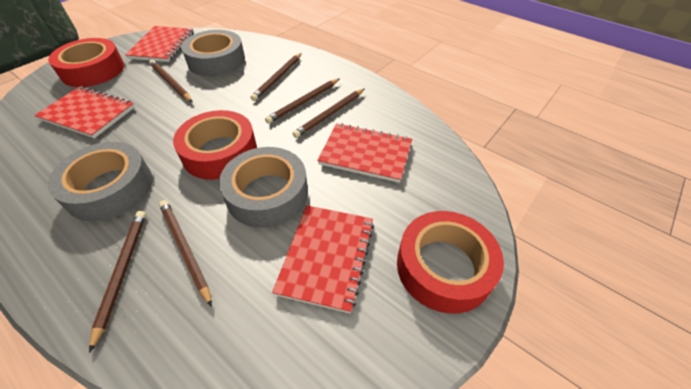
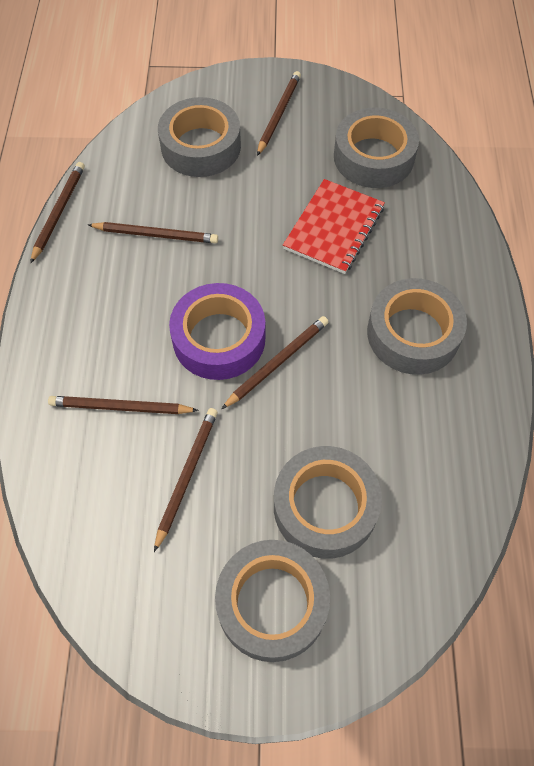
grey tape: 3 -> 5
purple tape: 0 -> 1
red notebook: 4 -> 1
red tape: 3 -> 0

